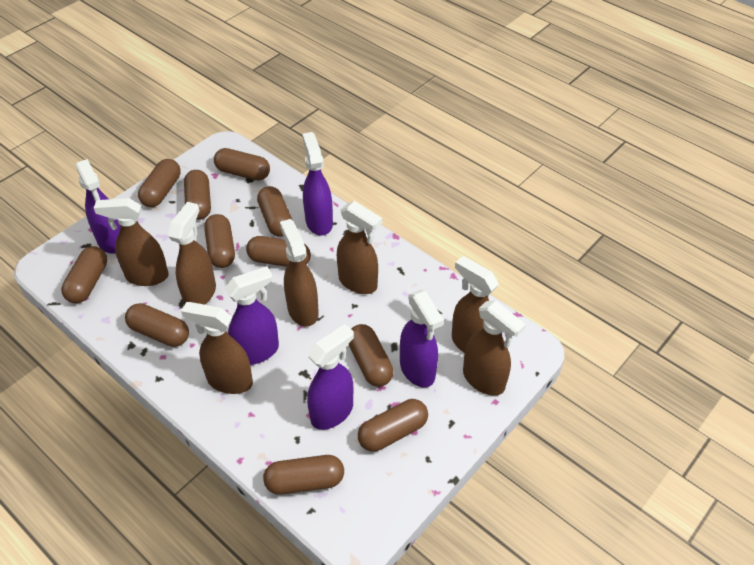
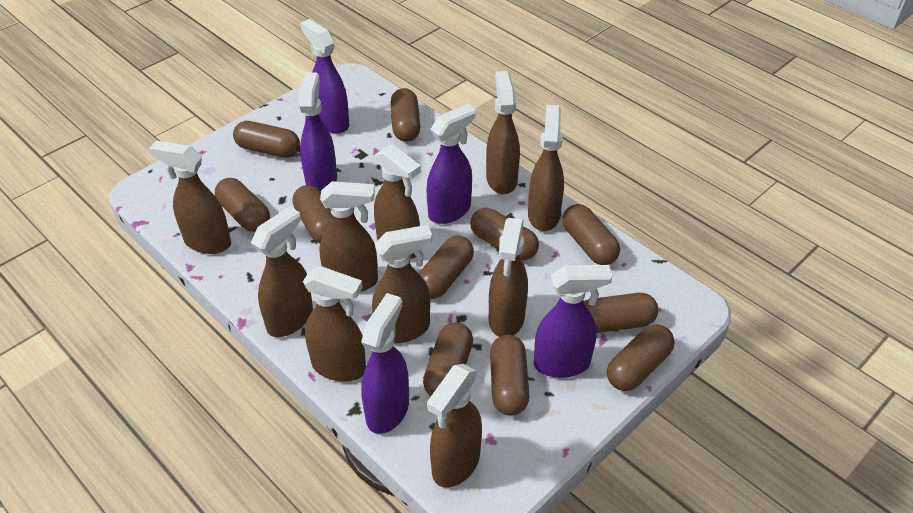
brown spray bottle: 7 -> 10

